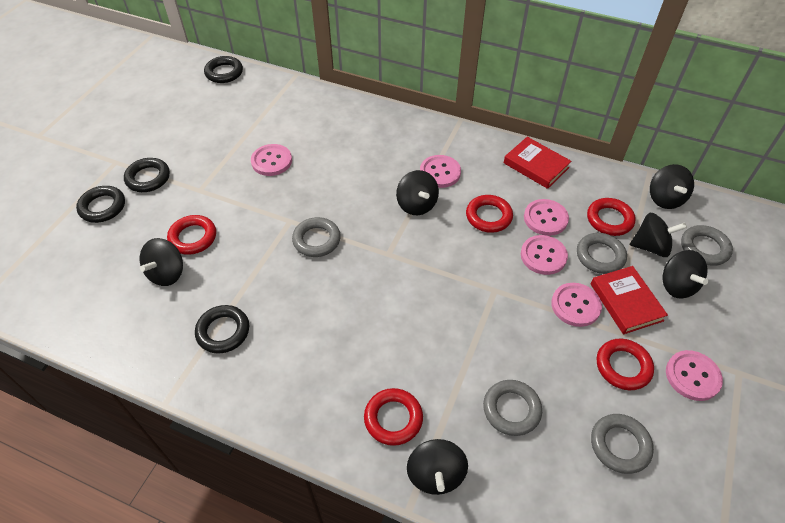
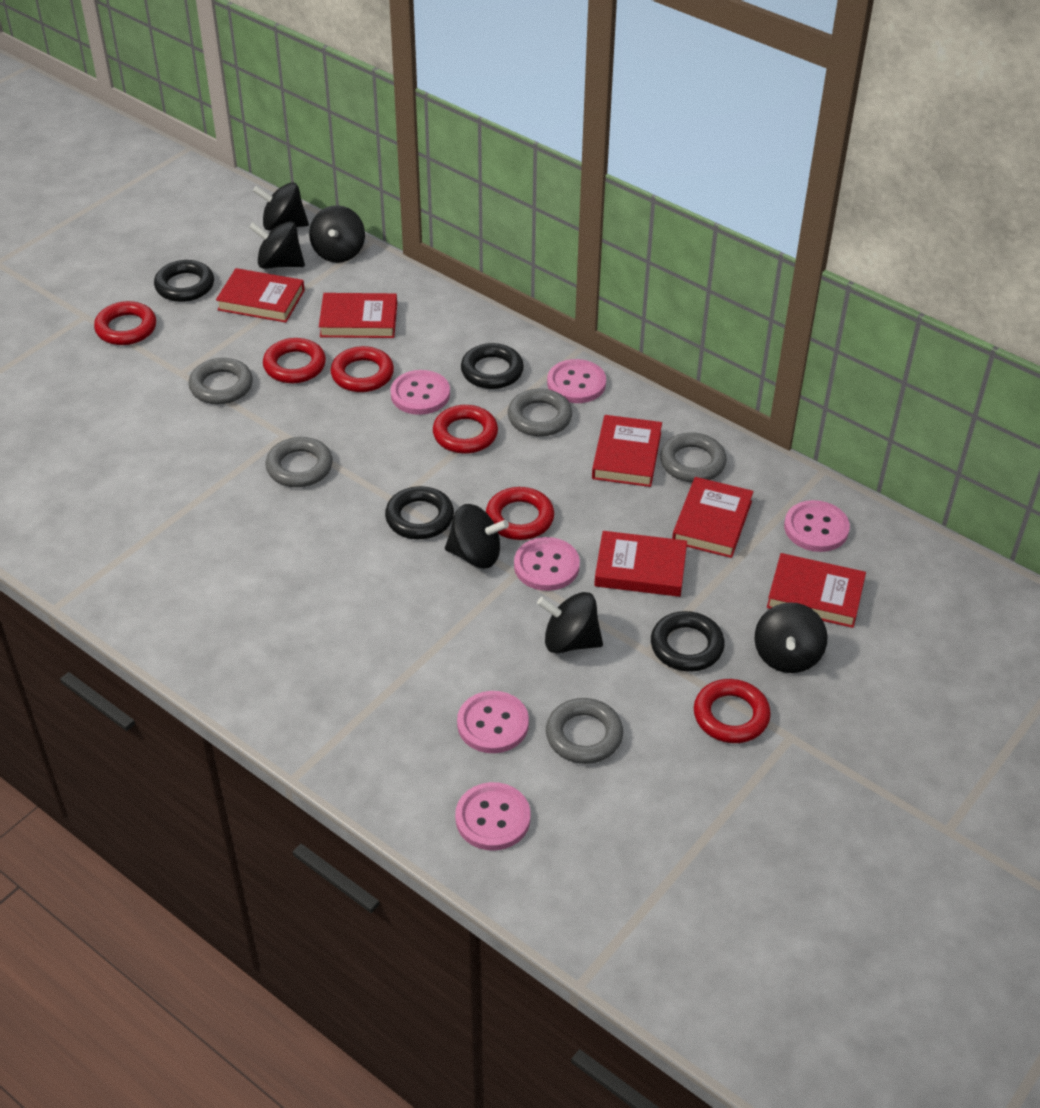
red book: 2 -> 6
red ring: 5 -> 6

